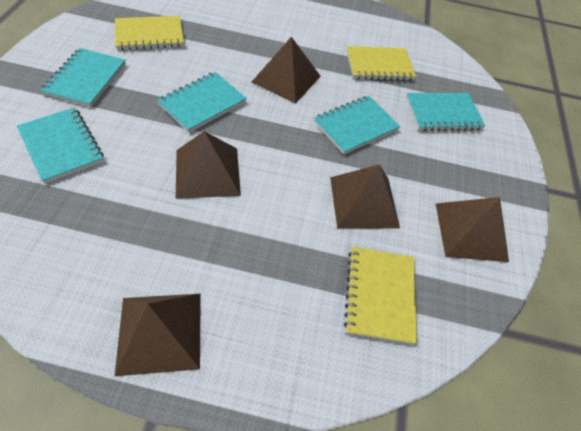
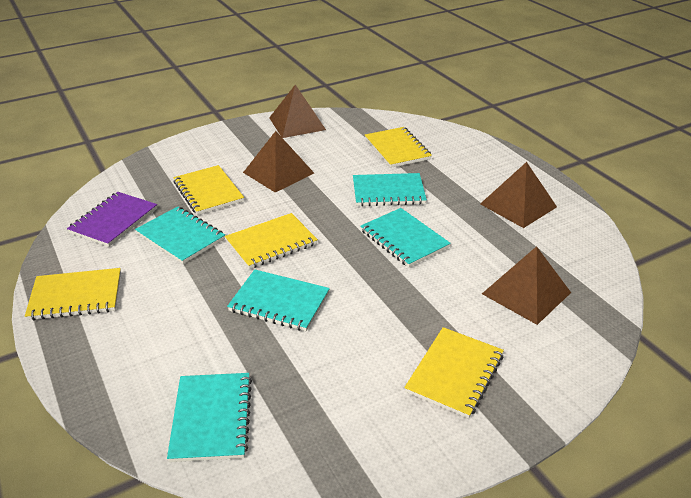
brown pyramid: 5 -> 4
purple notebook: 0 -> 1
yellow notebook: 3 -> 5

